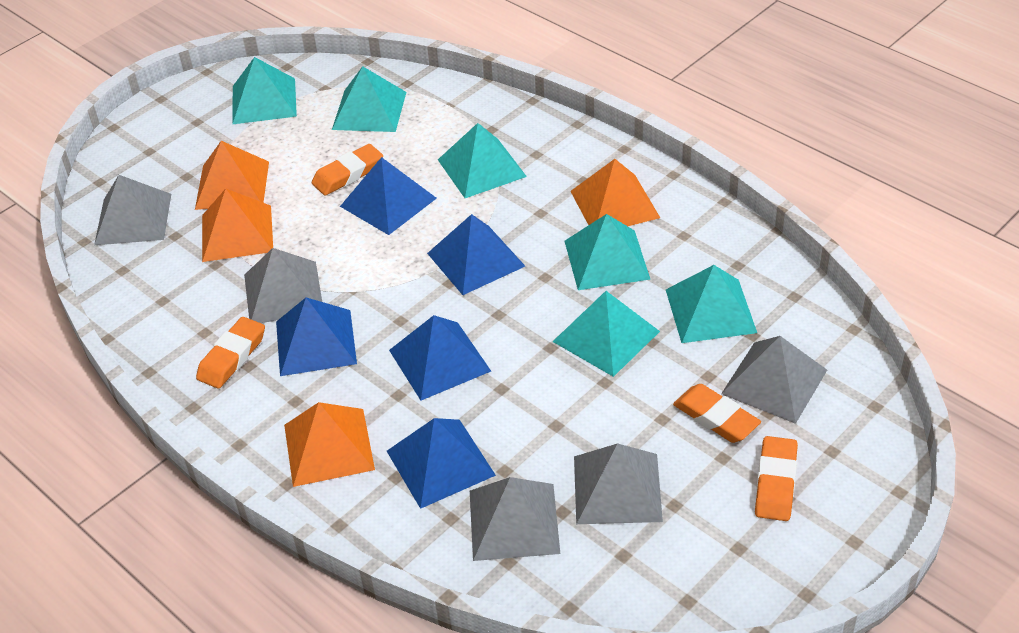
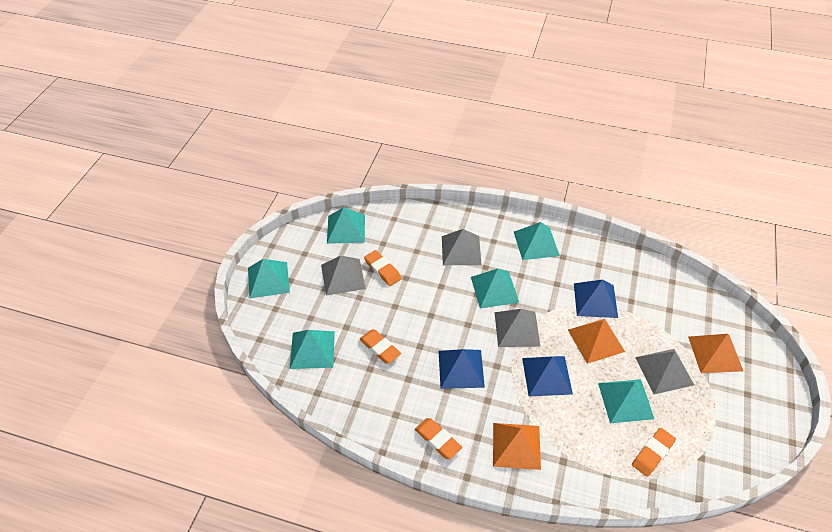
blue pyramid: 5 -> 3
grey pyramid: 5 -> 4
orange pyramid: 4 -> 3

